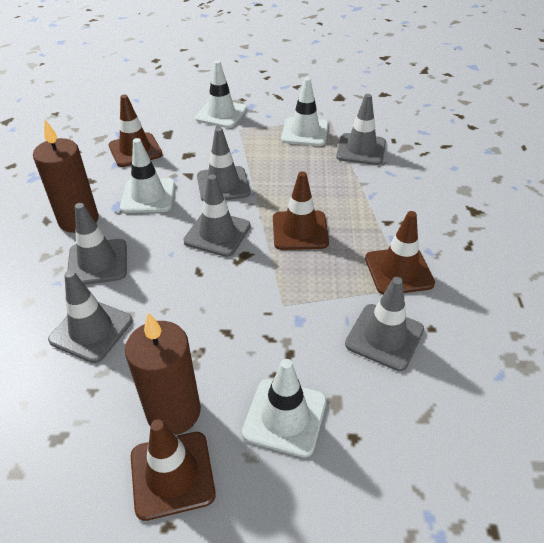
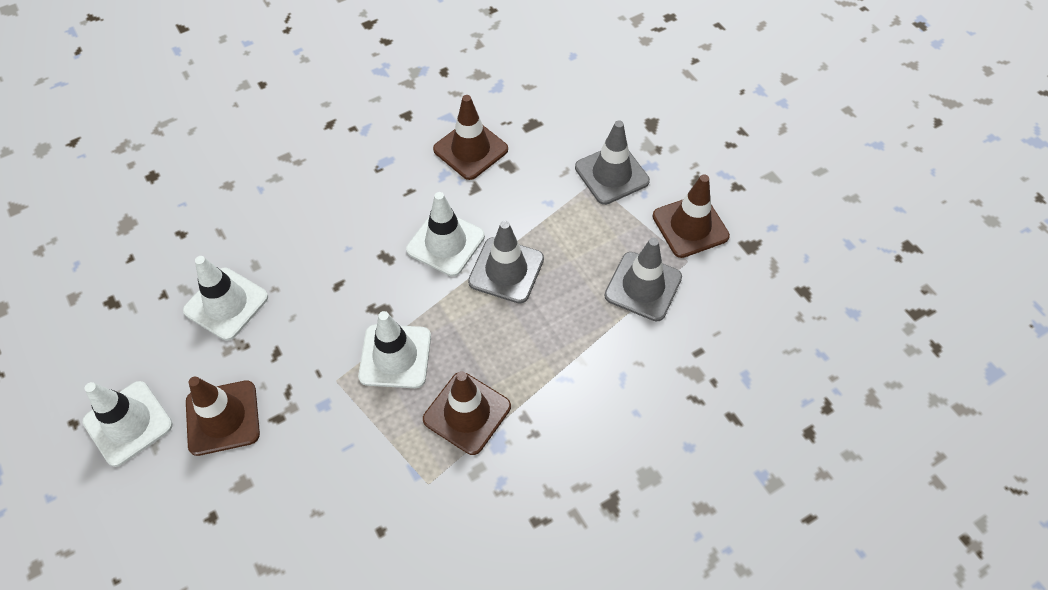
brown candle: 2 -> 0
grey traffic cone: 6 -> 3

